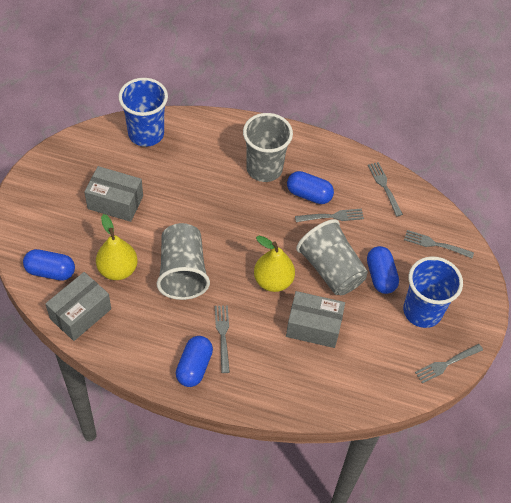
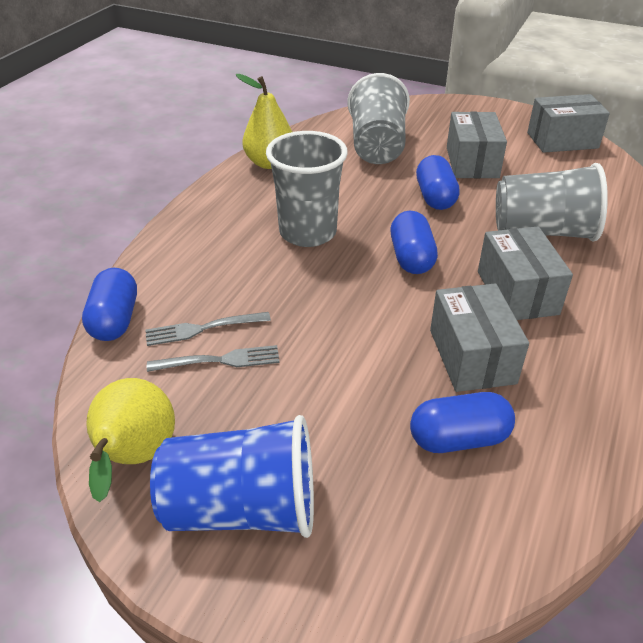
blue cup: 2 -> 1
grey box: 3 -> 4
grey fork: 5 -> 2

